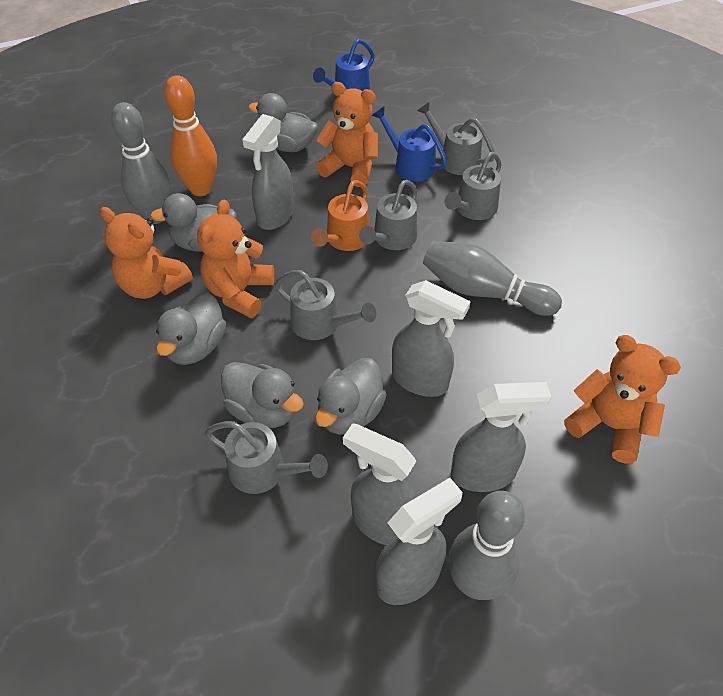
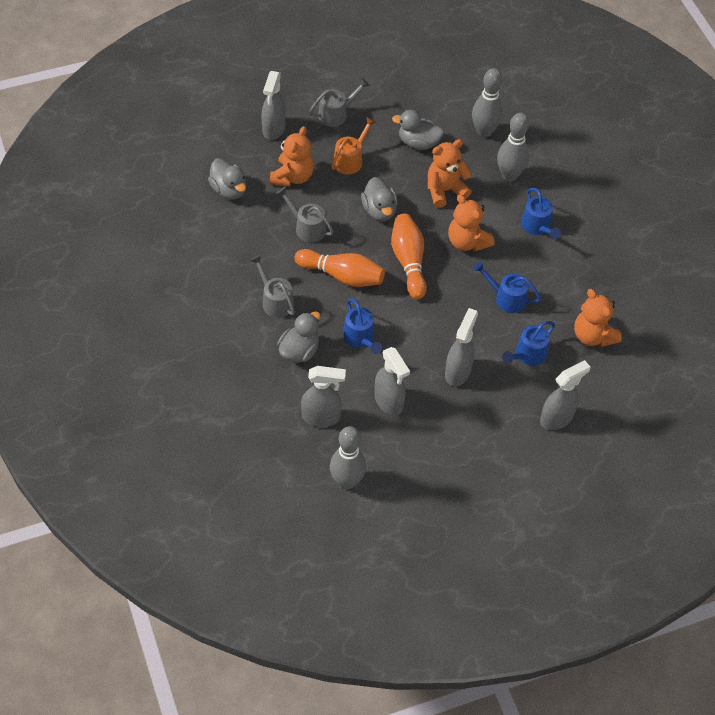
blue watering can: 2 -> 4
grey duck: 5 -> 4
grey watering can: 5 -> 3
orange bowling pin: 1 -> 2

